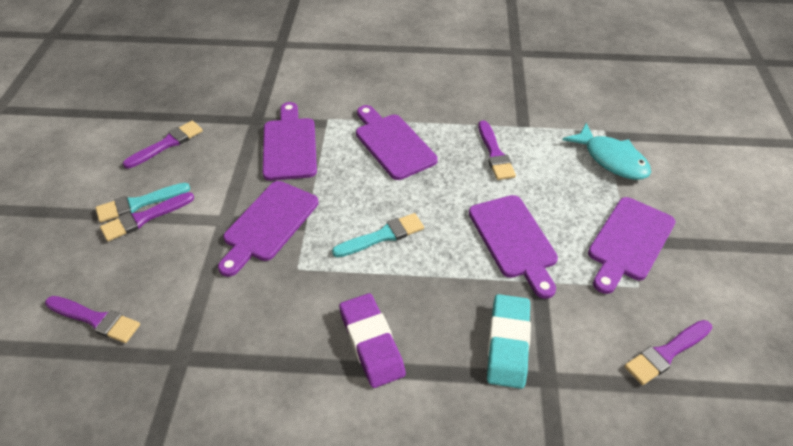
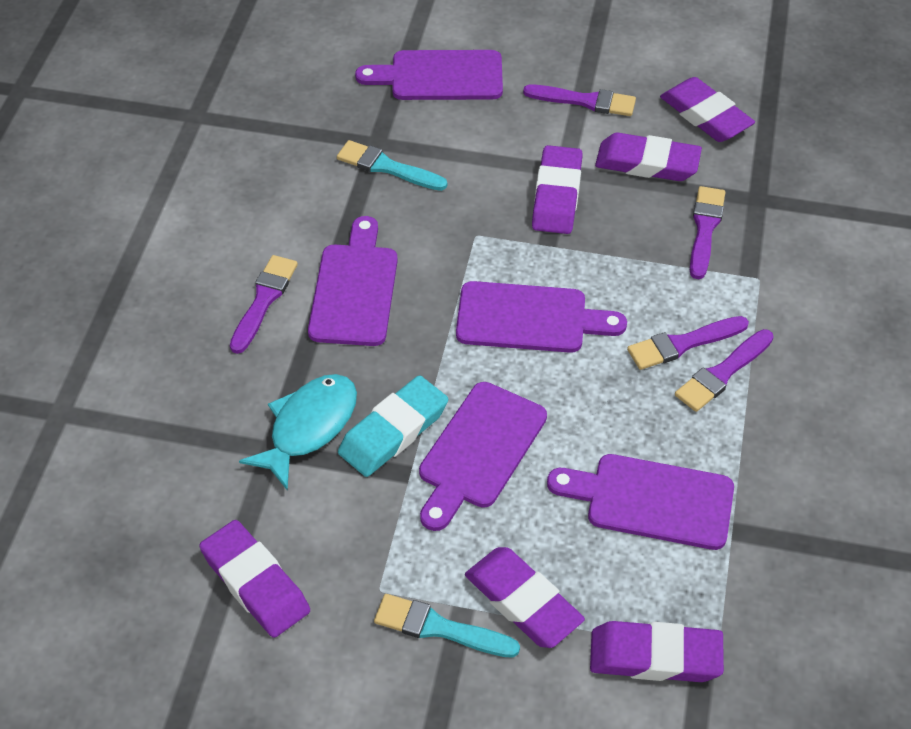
purple eraser: 1 -> 6

